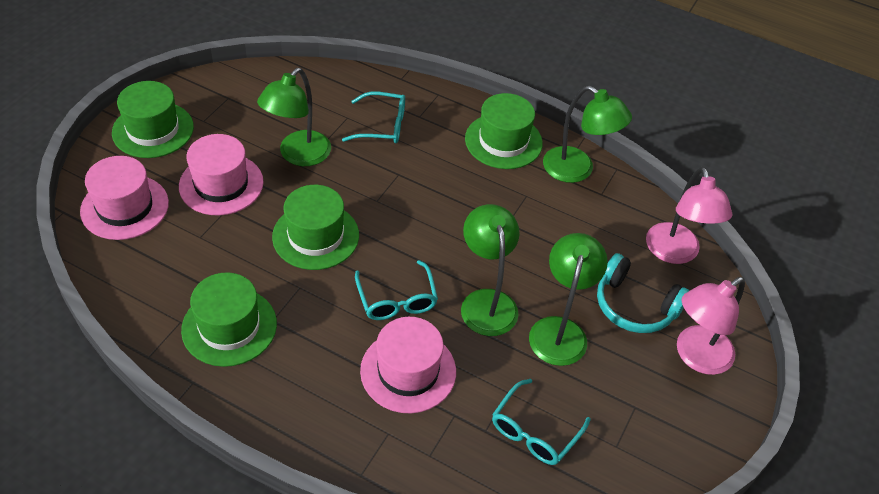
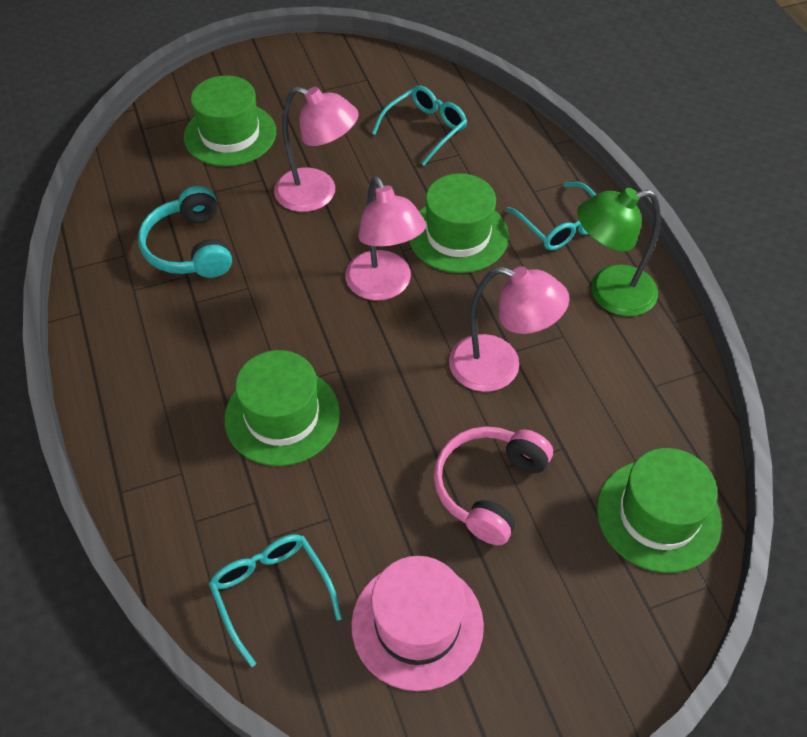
green lamp: 4 -> 1
pink hat: 3 -> 1
pink headphones: 0 -> 1
pink lamp: 2 -> 3

